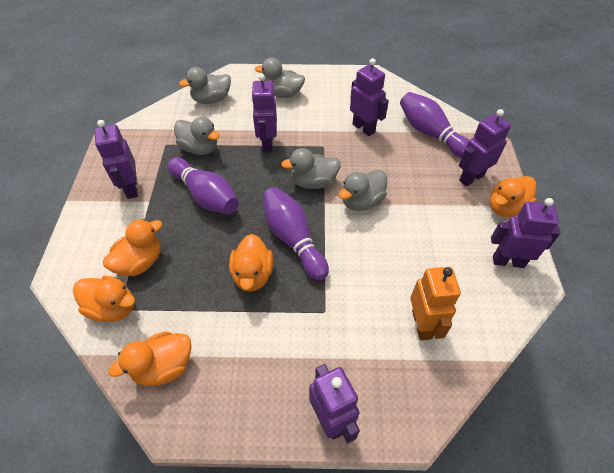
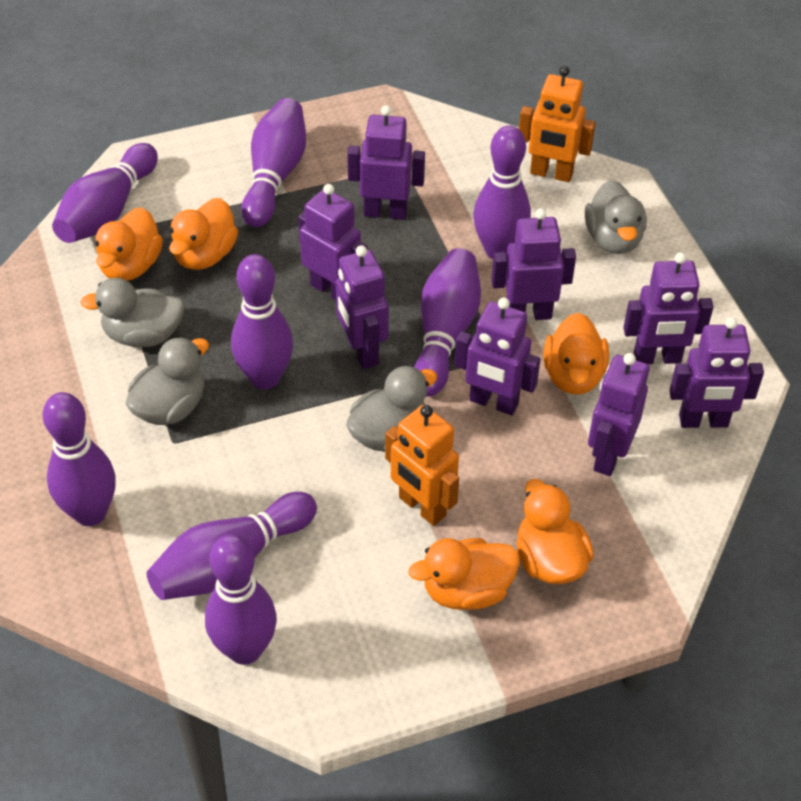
grey duck: 5 -> 4
orange robot: 1 -> 2
purple bowling pin: 3 -> 8
purple robot: 6 -> 8

